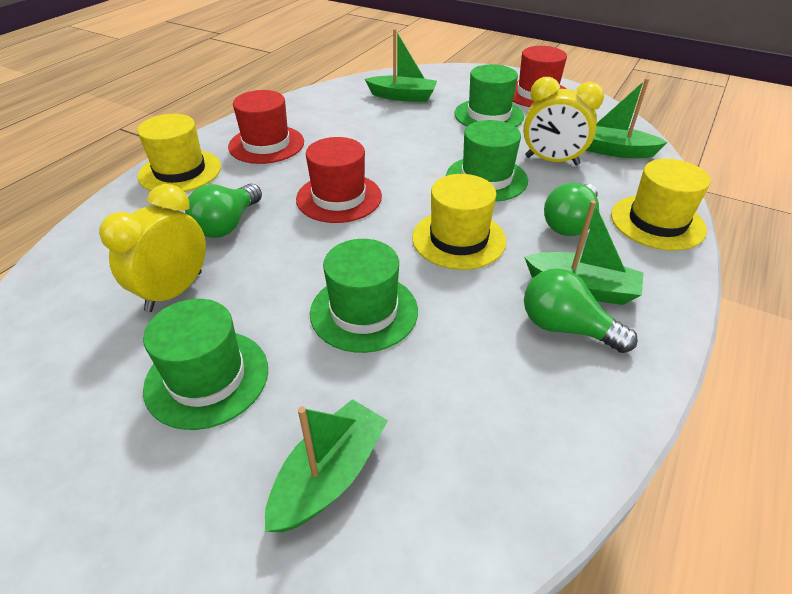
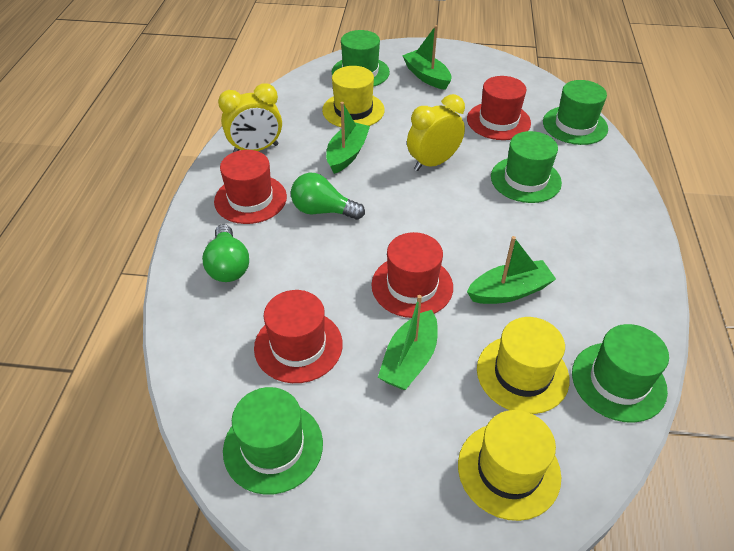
green hat: 4 -> 5
green light bulb: 3 -> 2
red hat: 3 -> 4

